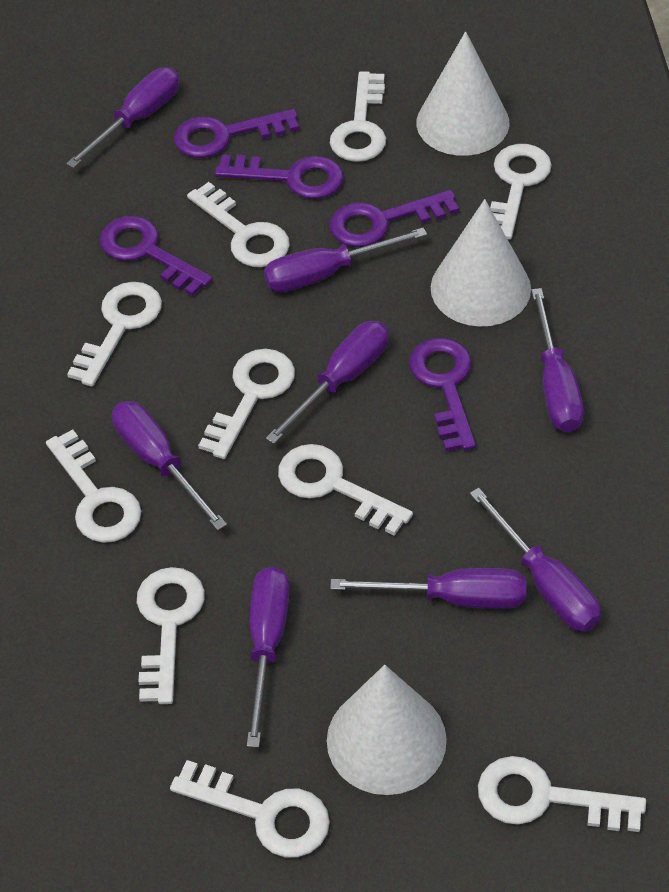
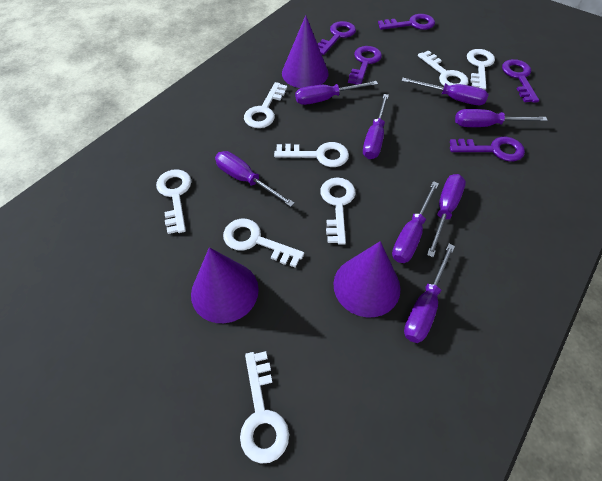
purple cone: 0 -> 3
white cone: 3 -> 0
white key: 10 -> 8

